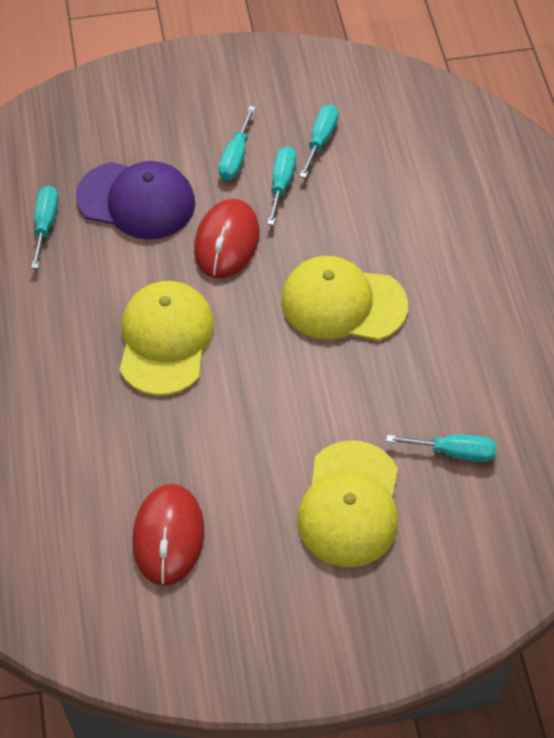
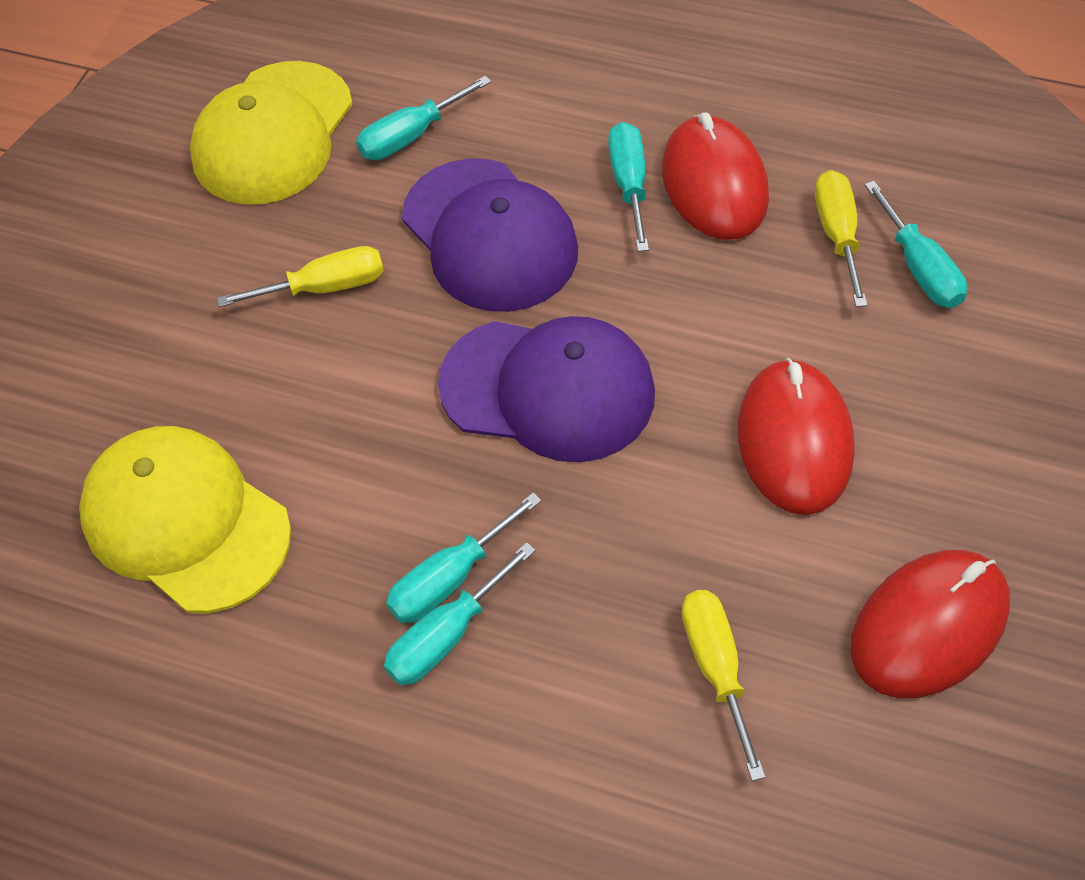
purple cap: 1 -> 2
red mouse: 2 -> 3
yellow cap: 3 -> 2
yellow screwdriver: 0 -> 3

